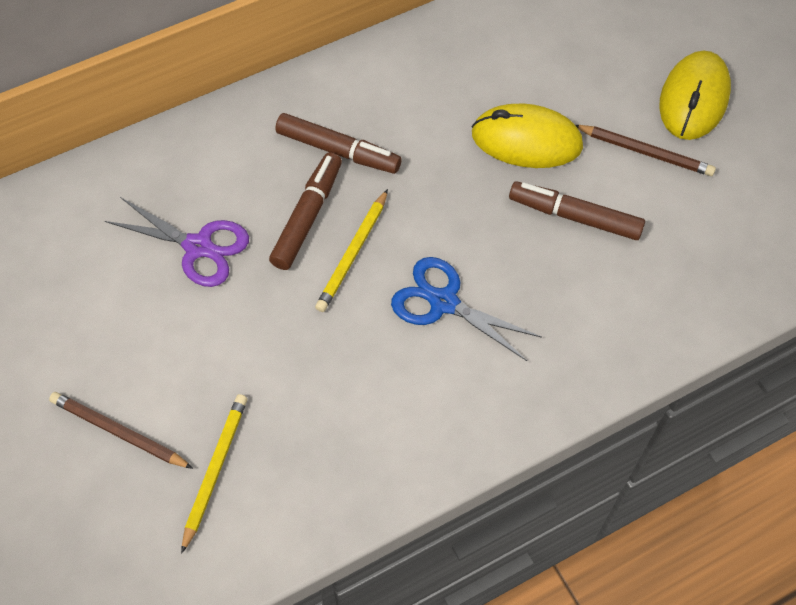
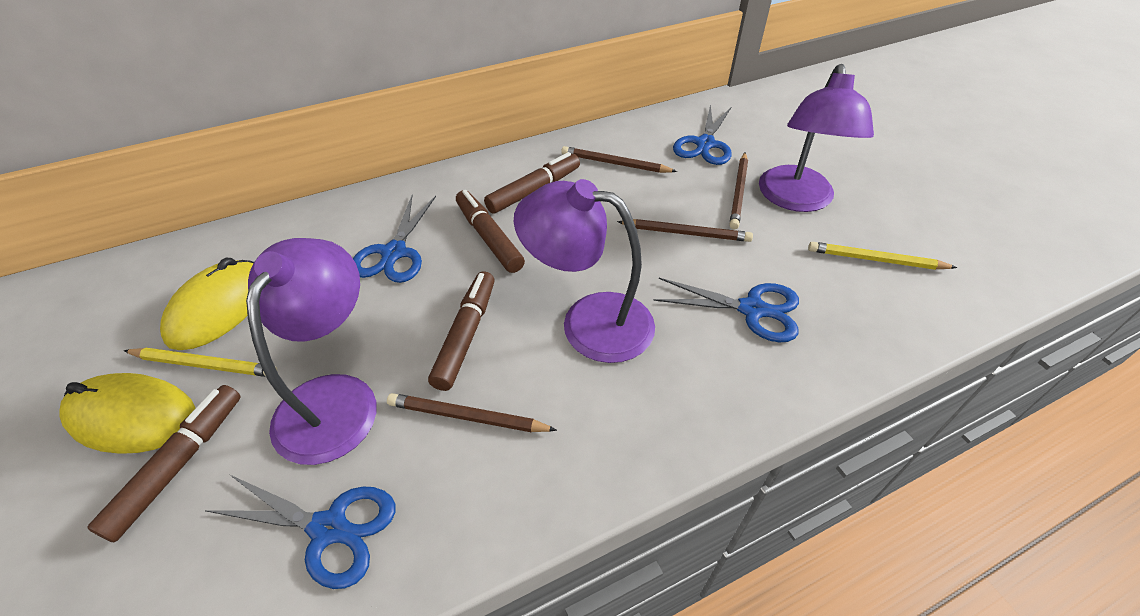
blue scissors: 1 -> 4
brown marker: 3 -> 4
brown pencil: 2 -> 4
purple lamp: 0 -> 3
purple scissors: 1 -> 0

